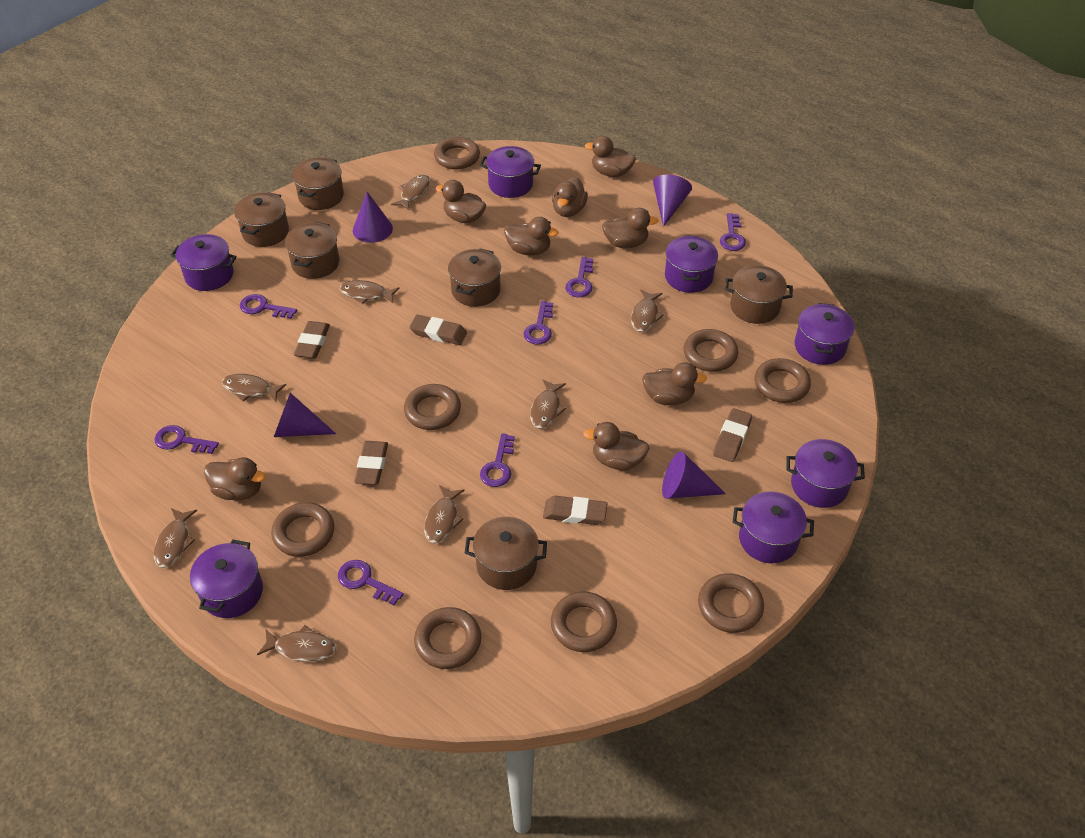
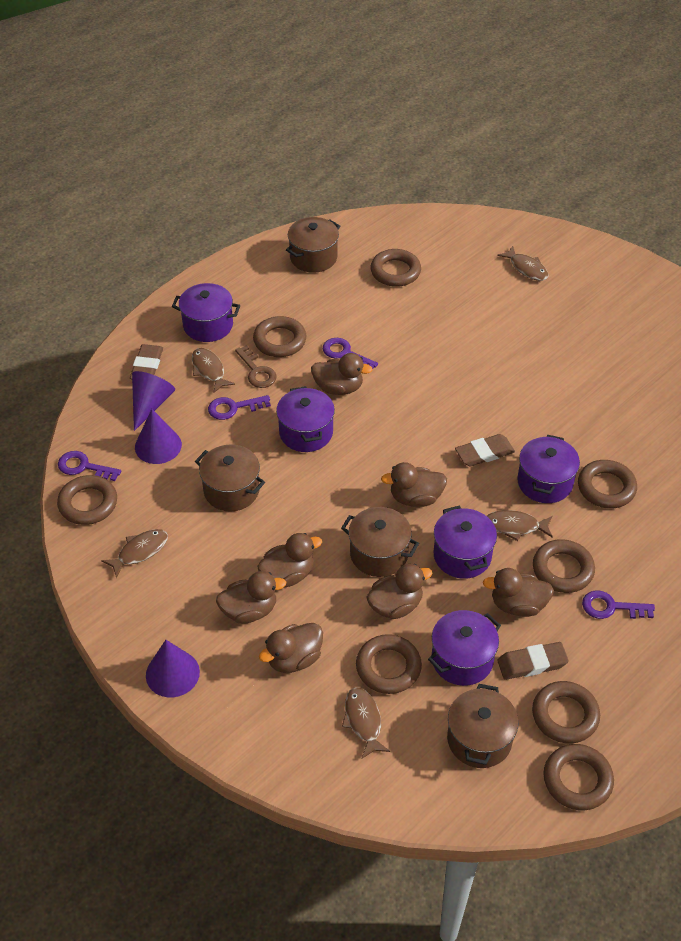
brown duck: 8 -> 7
brown eraser: 5 -> 3
brown fish: 8 -> 5
brown key: 0 -> 1
brown pot: 6 -> 4
purple cone: 4 -> 3
purple key: 7 -> 4
purple pot: 7 -> 5

